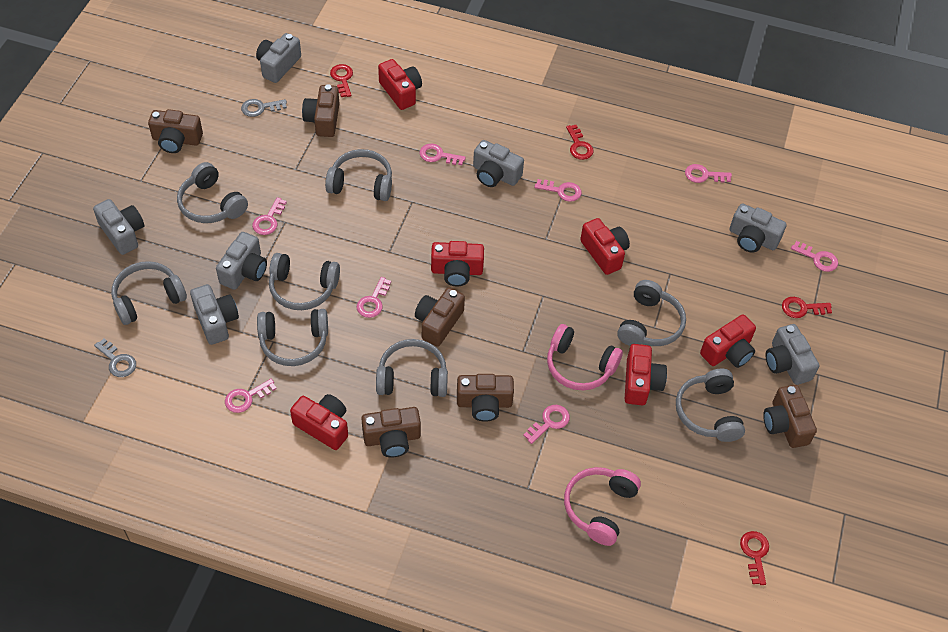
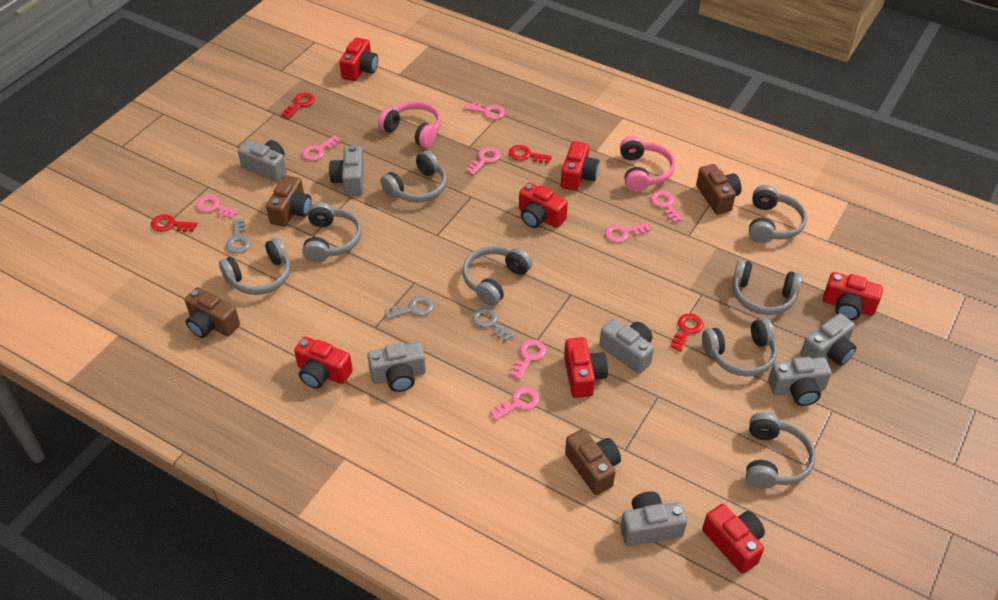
brown camera: 6 -> 4
grey key: 2 -> 3
red camera: 6 -> 7

